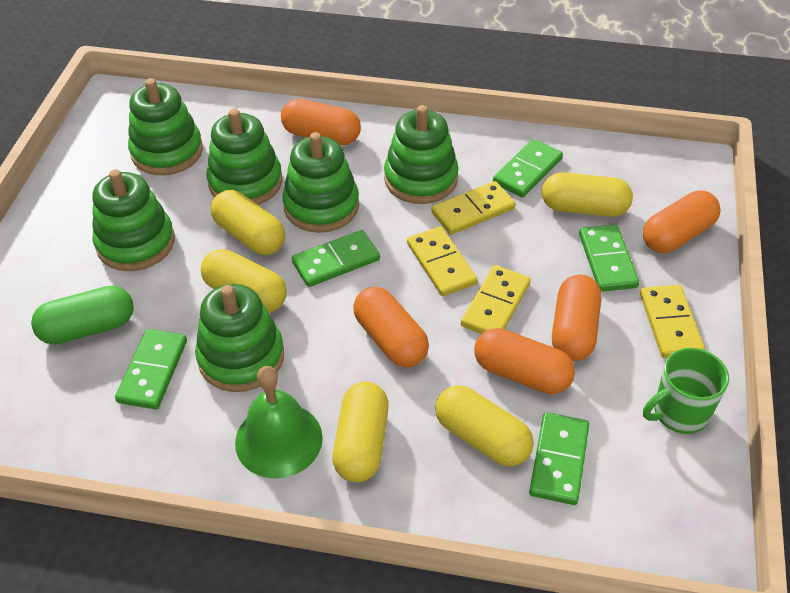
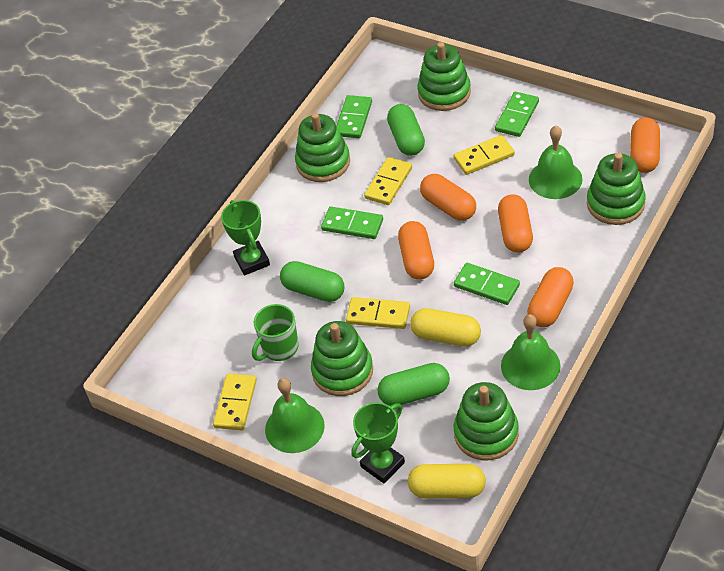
green bell: 1 -> 3
green capsule: 1 -> 3
green domino: 5 -> 4
green stacking toy: 6 -> 5
green trophy: 0 -> 2
yellow capsule: 5 -> 2

